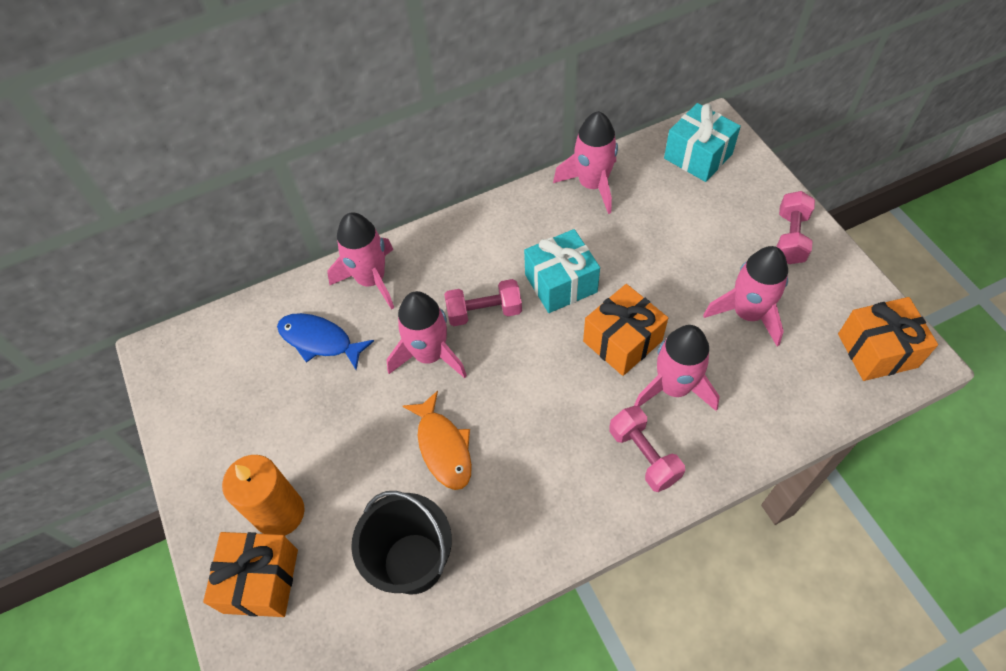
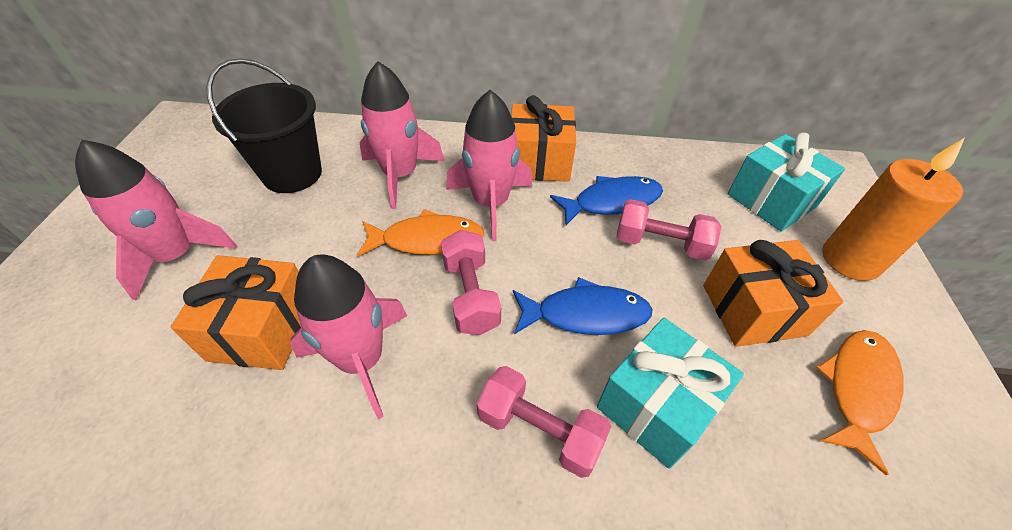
blue fish: 1 -> 2
orange fish: 1 -> 2
pink rocket: 5 -> 4

